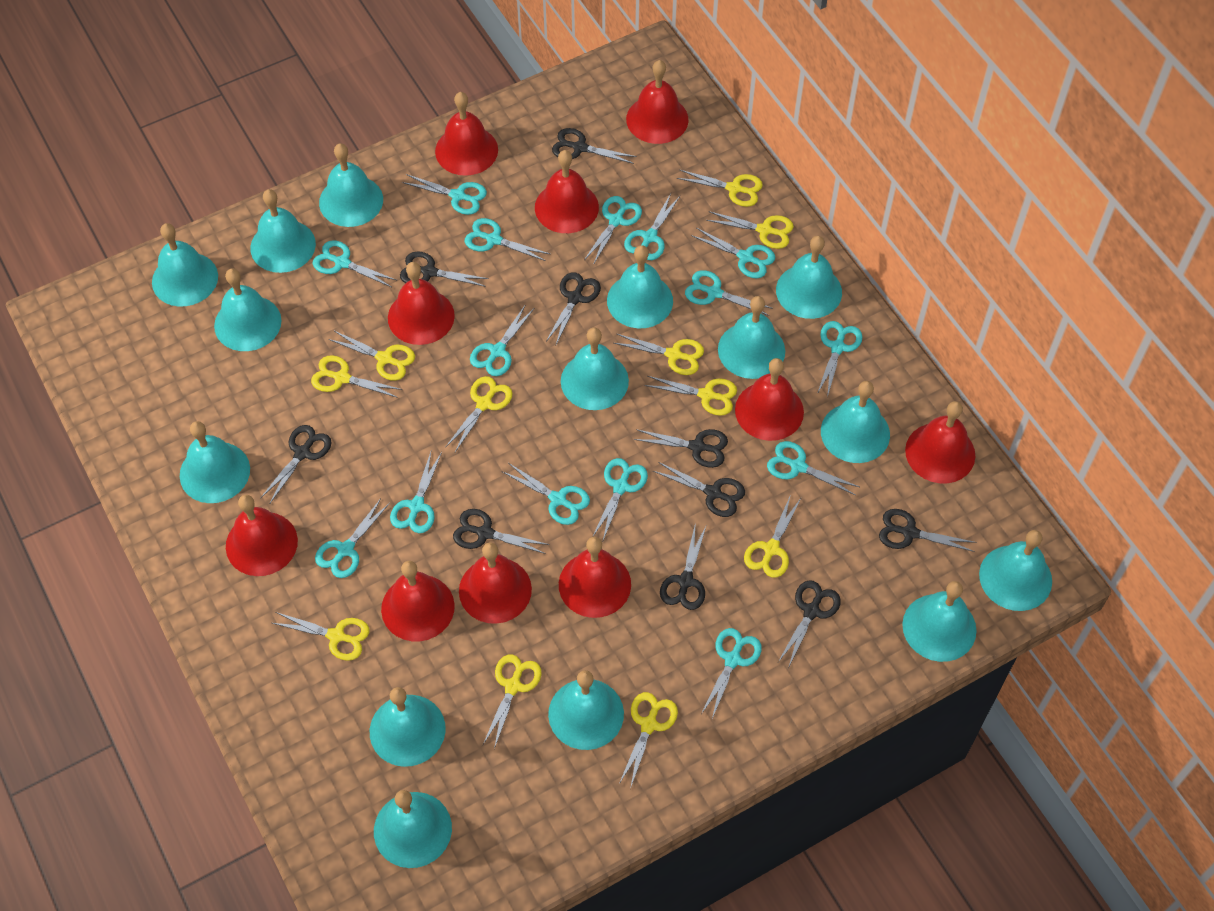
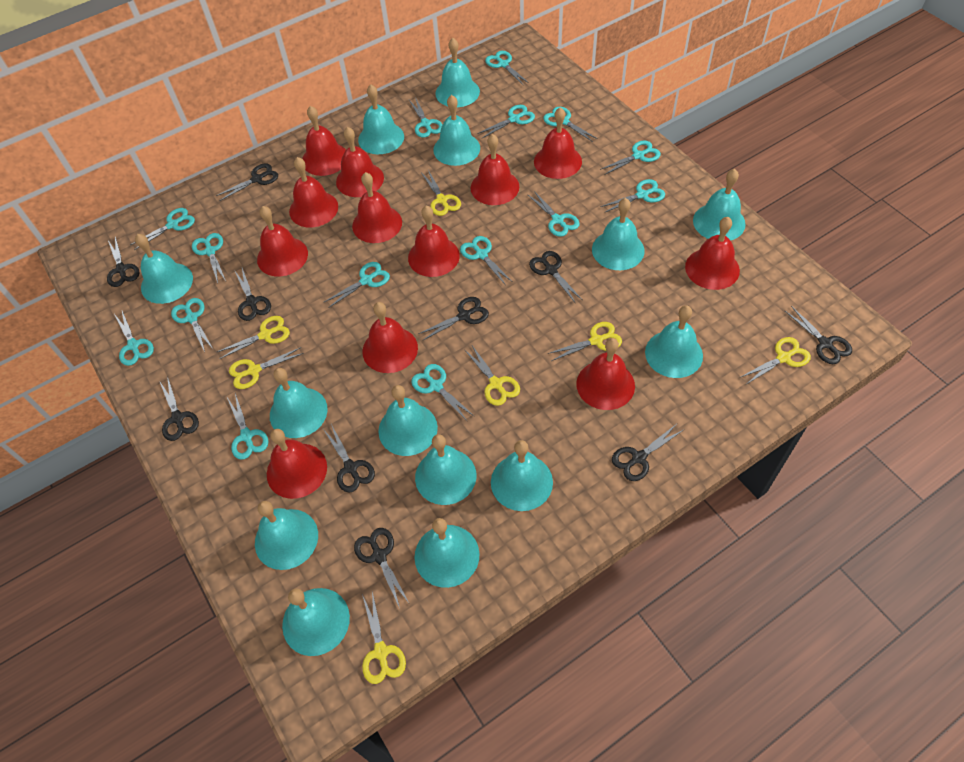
red bell: 10 -> 12
turquoise bell: 15 -> 14
yellow scissors: 11 -> 7

